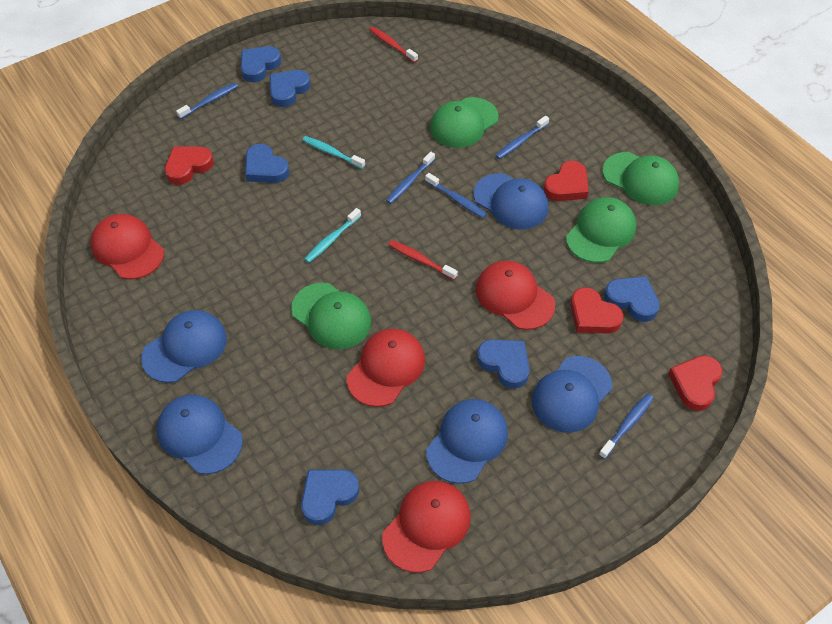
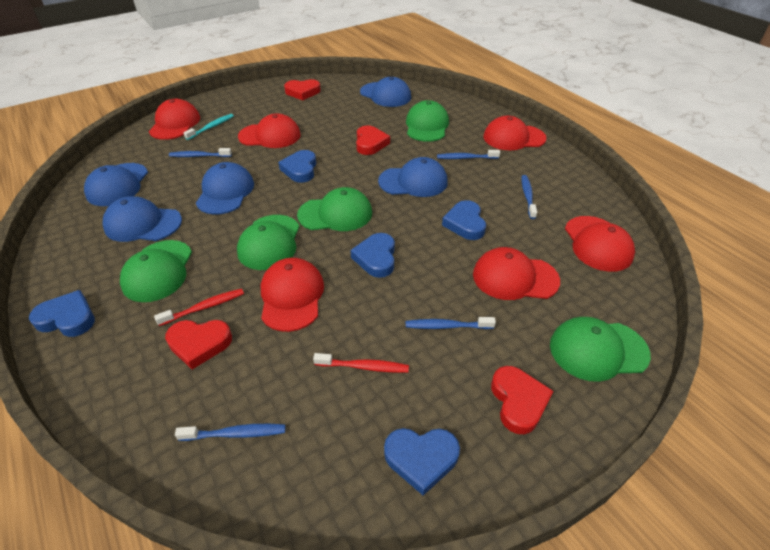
blue heart: 6 -> 5
green cap: 4 -> 5
red cap: 4 -> 6
turquoise toothbrush: 2 -> 1

